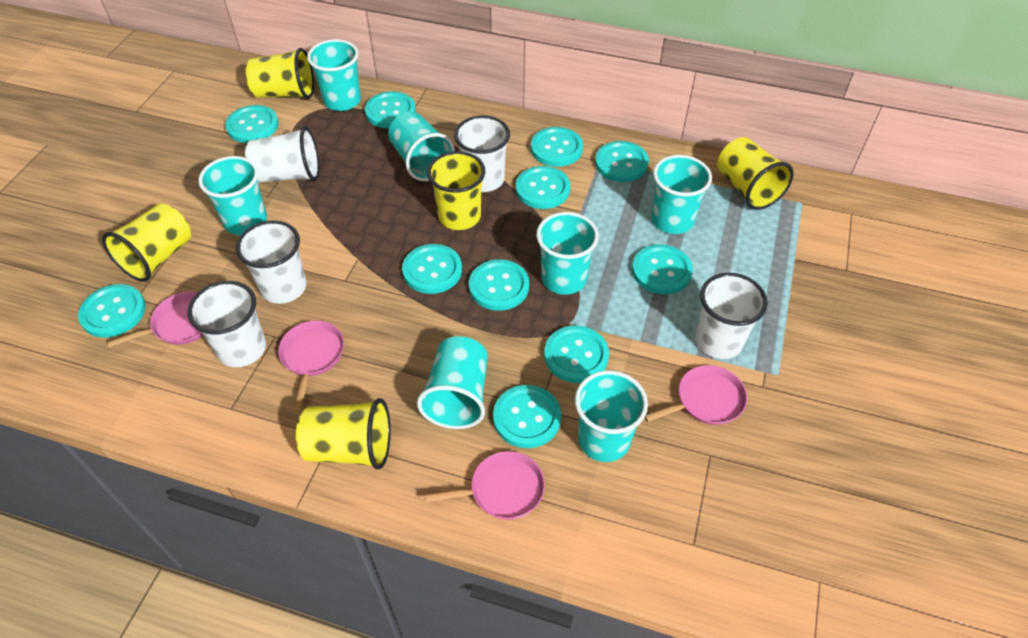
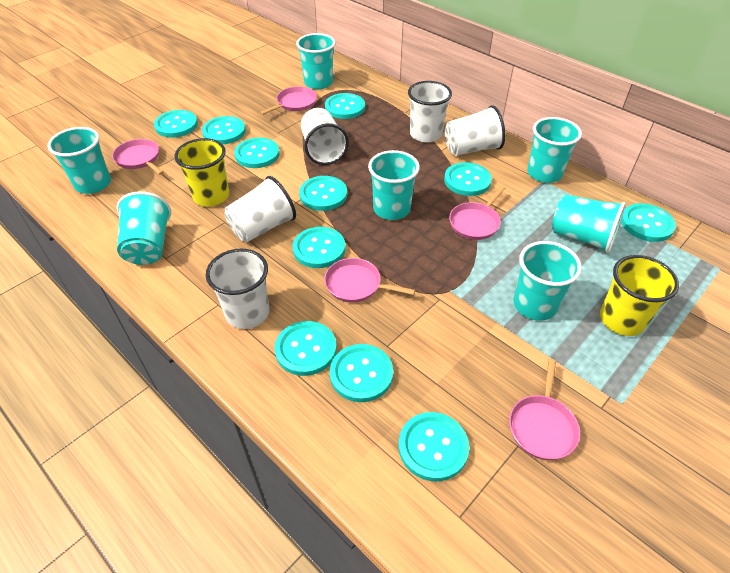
pink pan: 4 -> 5
yellow cup: 5 -> 2

